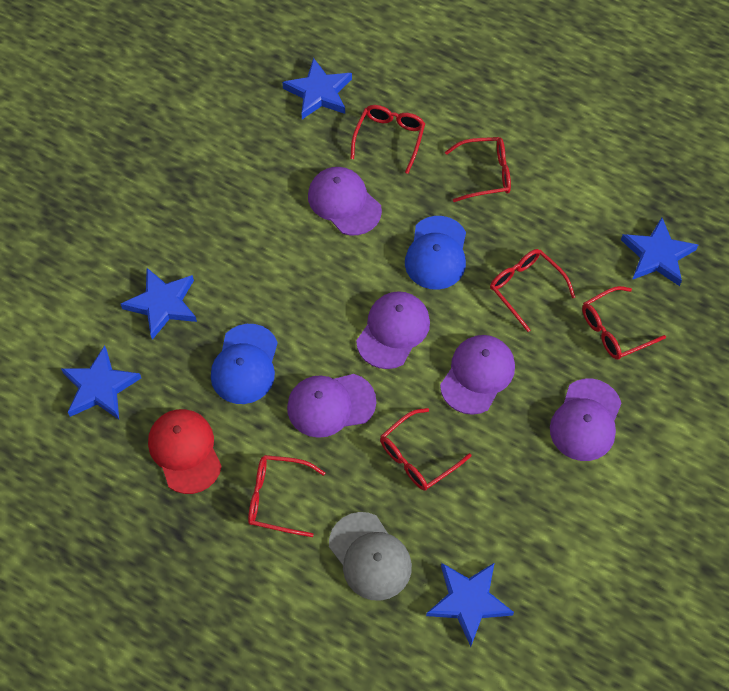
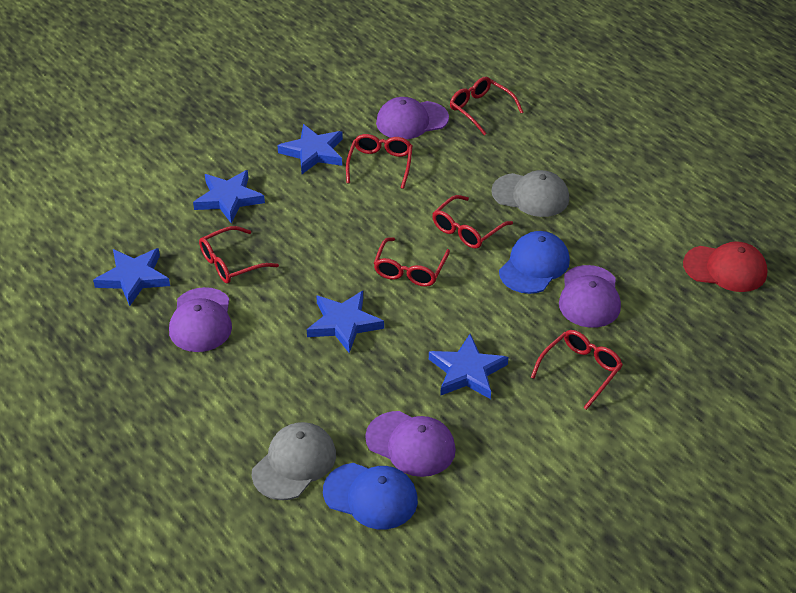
grey cap: 1 -> 2
purple cap: 5 -> 4

